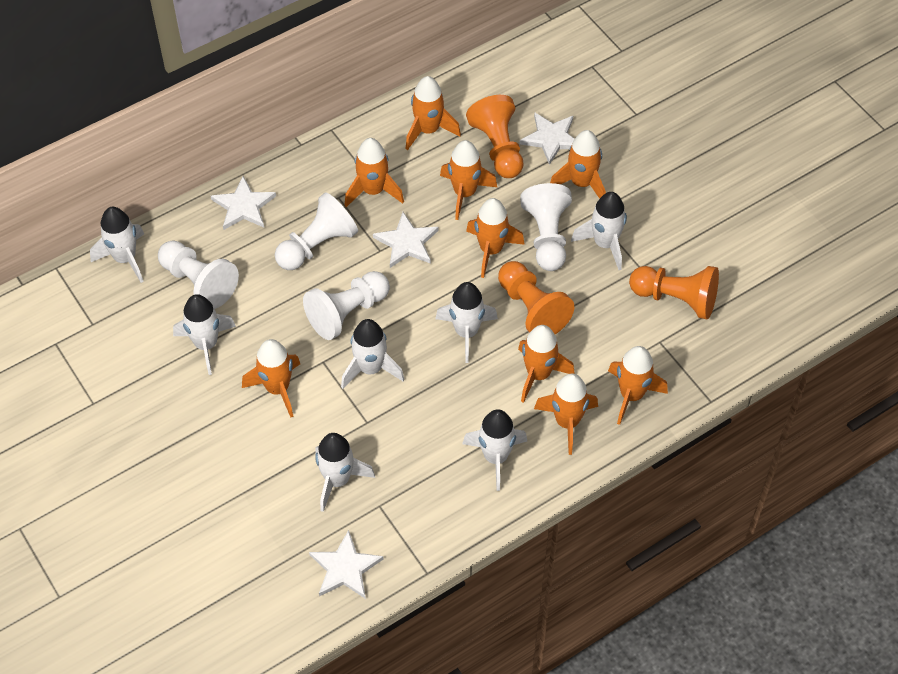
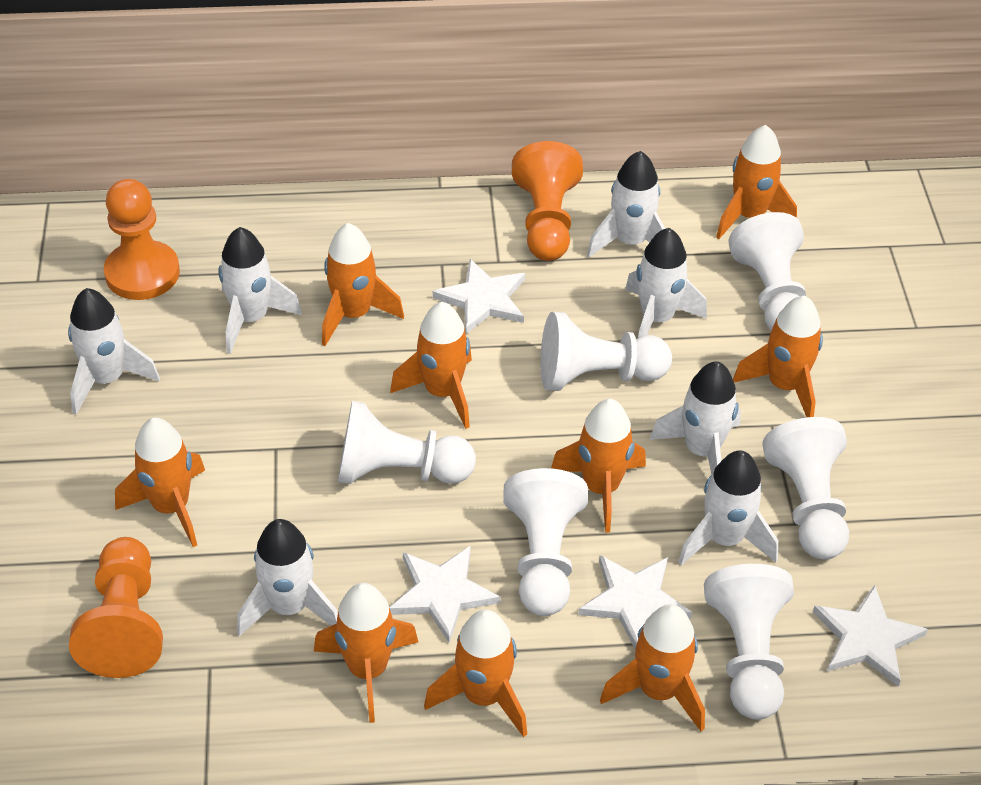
white pawn: 4 -> 6

